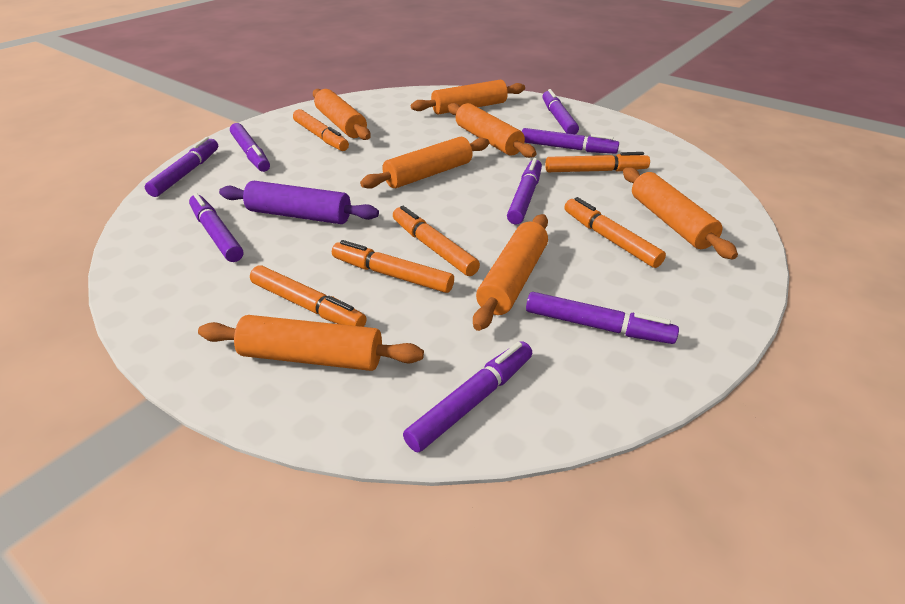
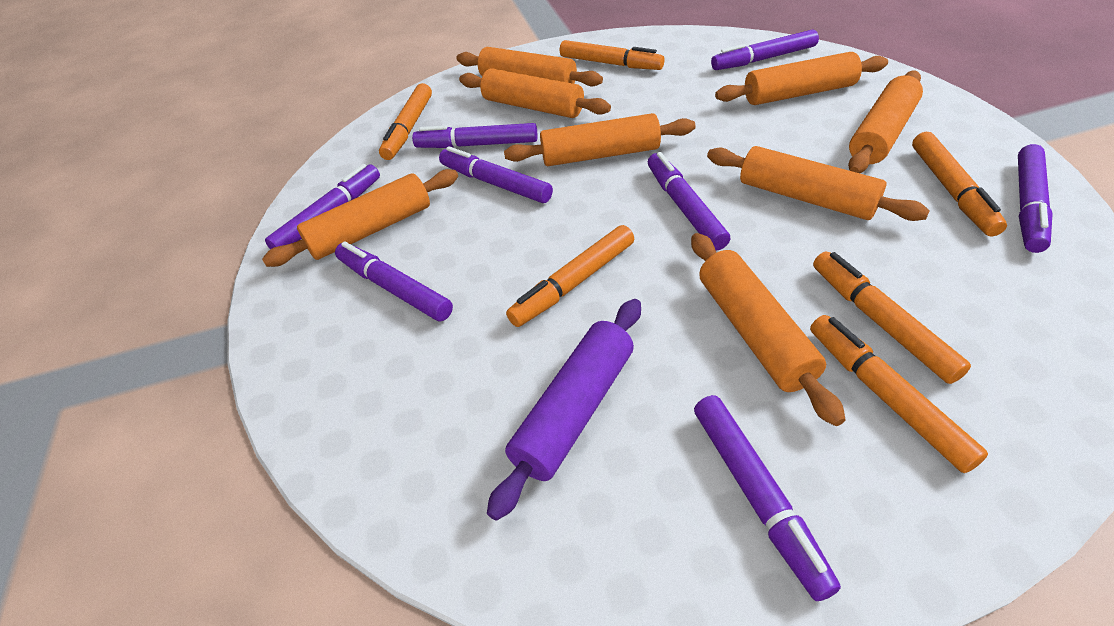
orange rolling pin: 7 -> 8

